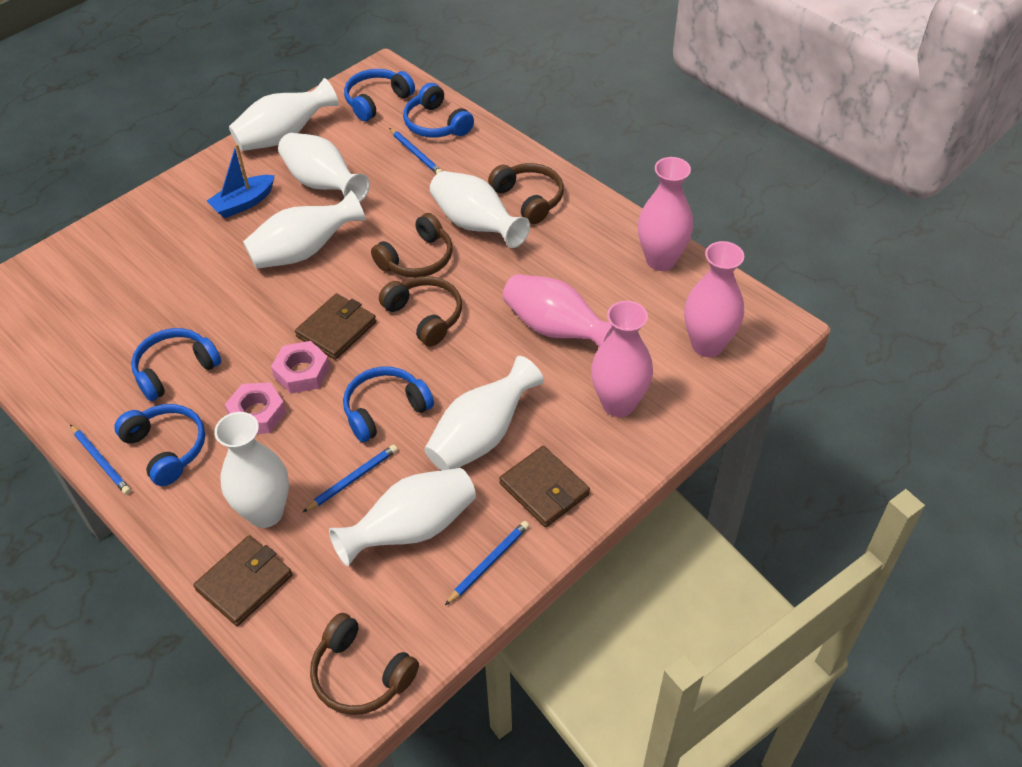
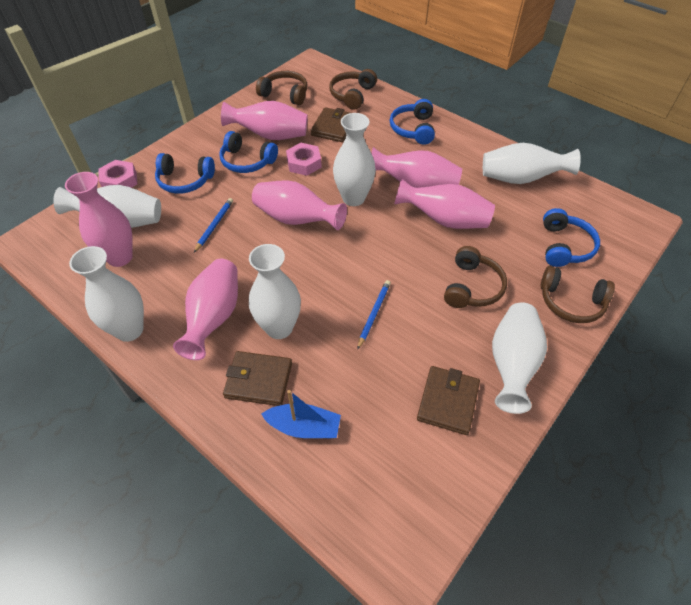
blue headphones: 5 -> 4
blue pencil: 4 -> 2
pink vase: 4 -> 6
white vase: 7 -> 6

